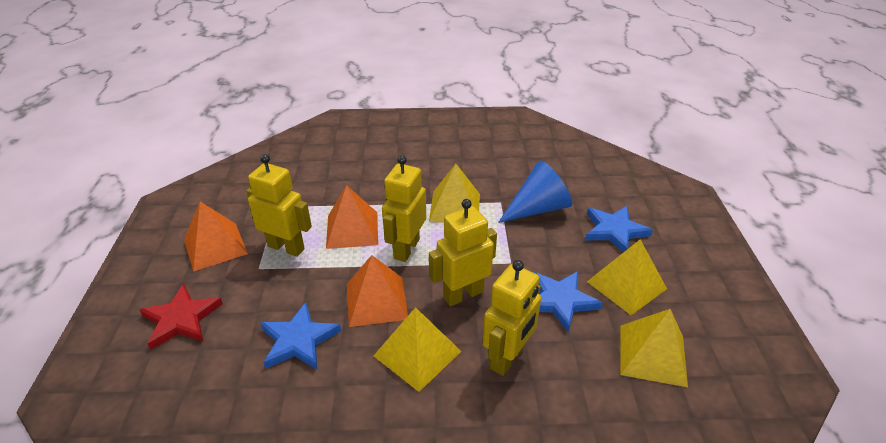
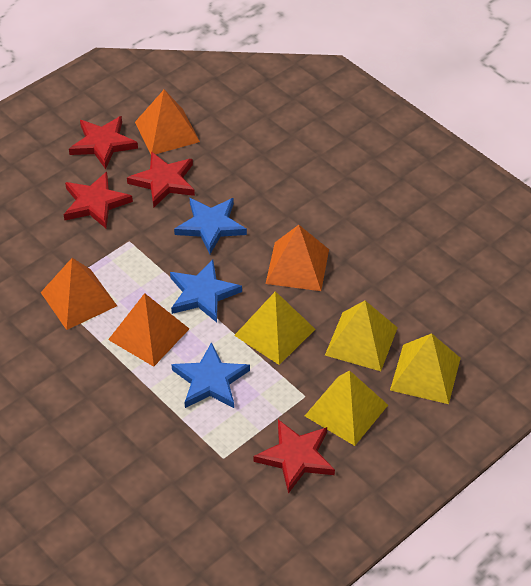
blue cone: 1 -> 0
orange pyramid: 3 -> 4
red star: 1 -> 4
yellow robot: 4 -> 0

